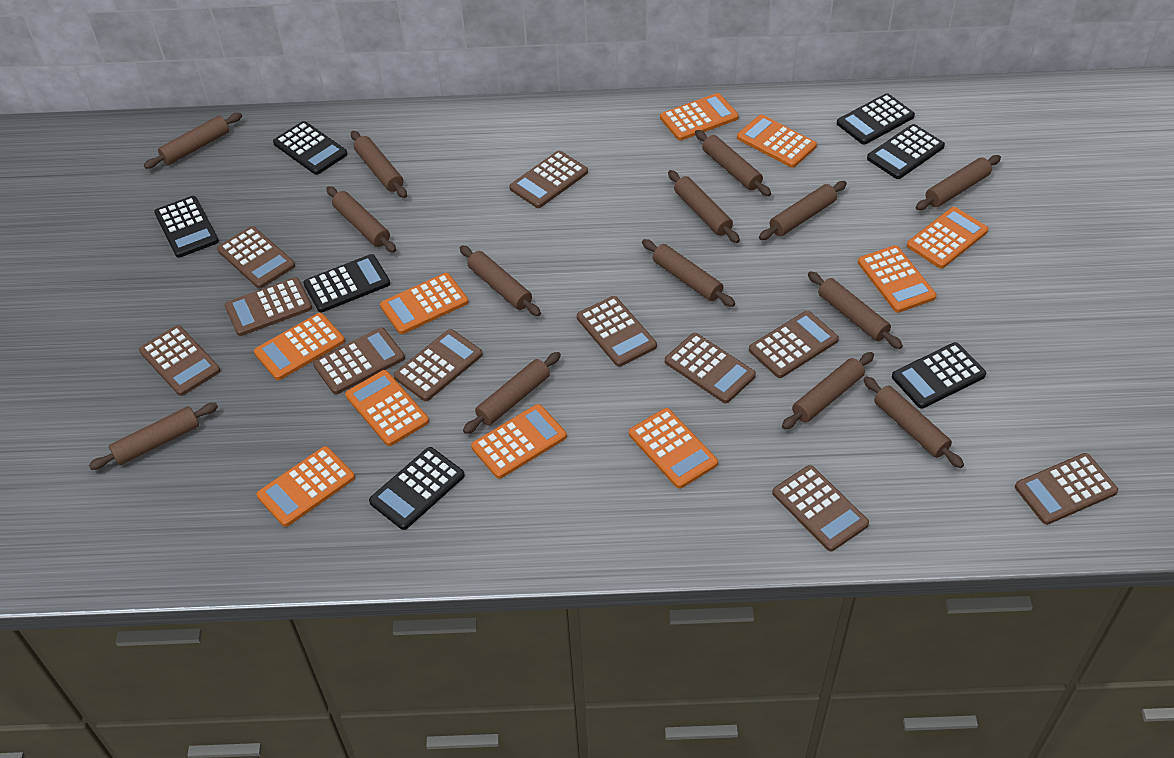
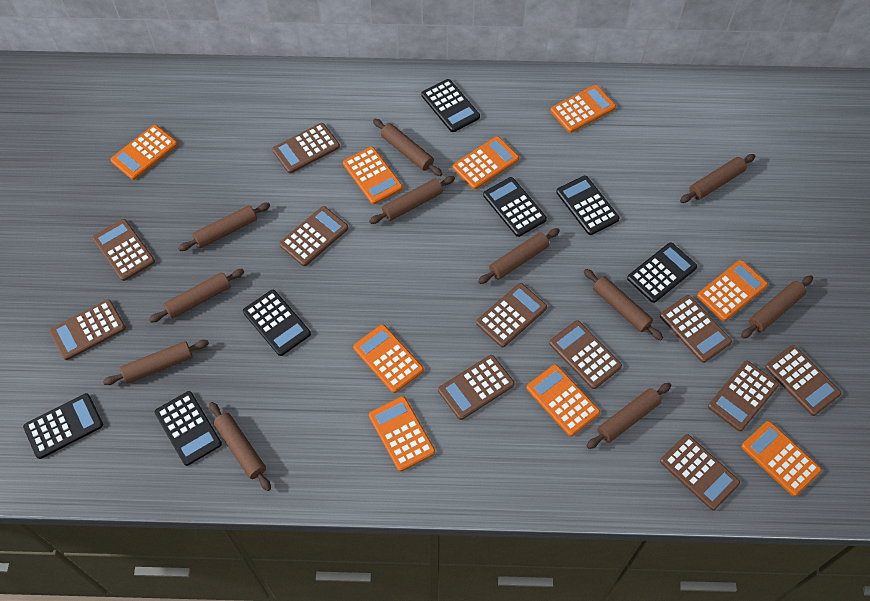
brown rolling pin: 14 -> 11
orange calculator: 10 -> 9

